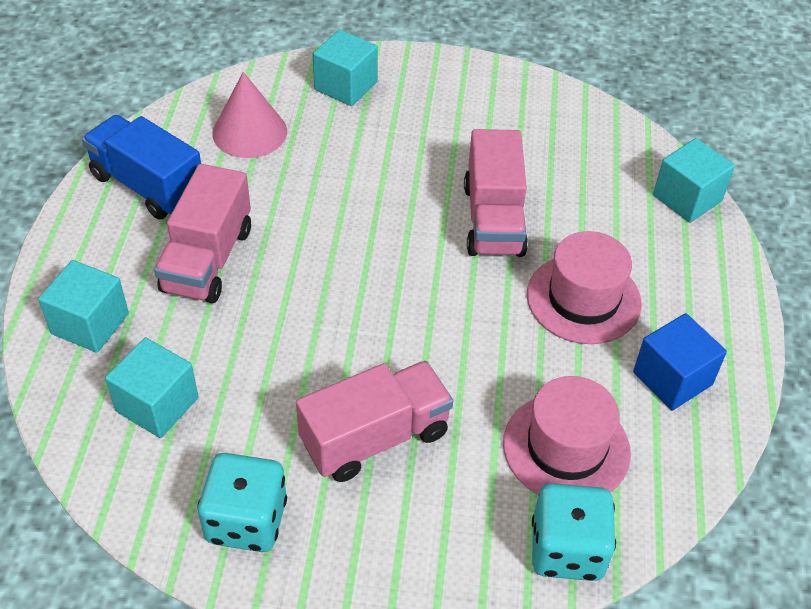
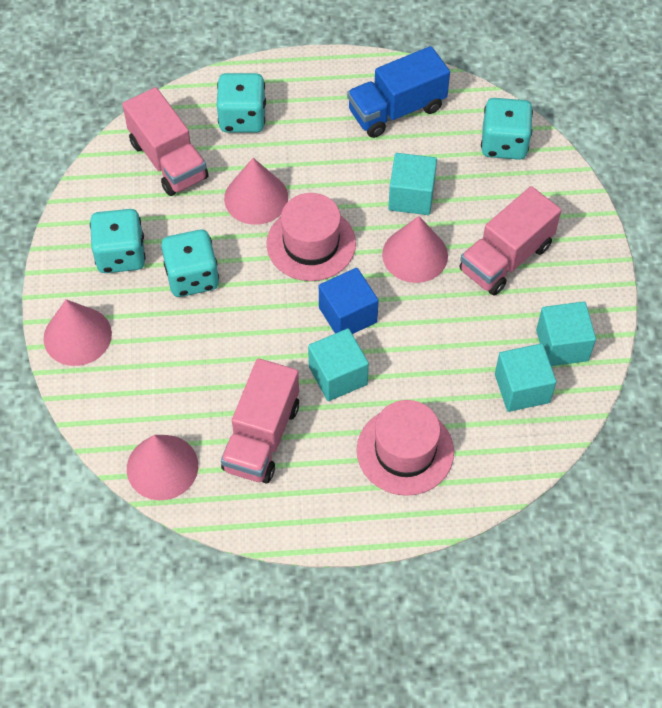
pink cone: 1 -> 4
turquoise dice: 2 -> 4

